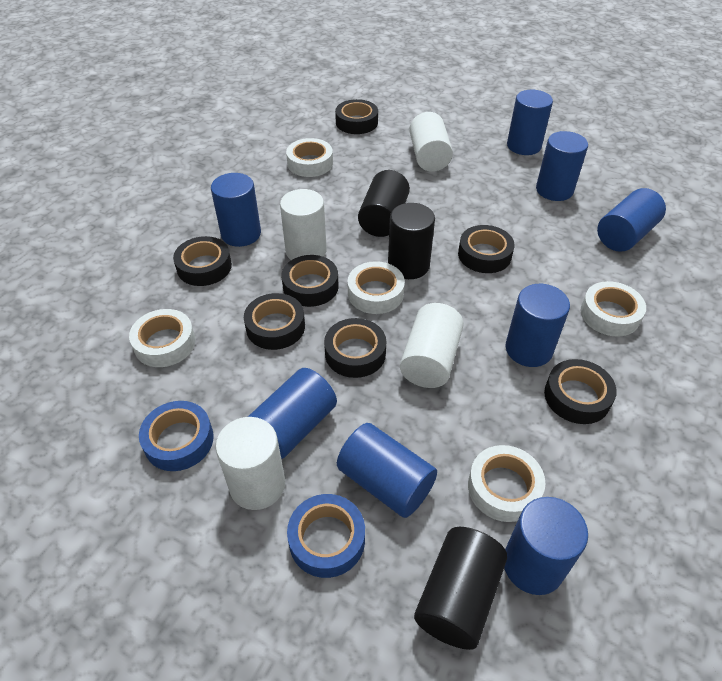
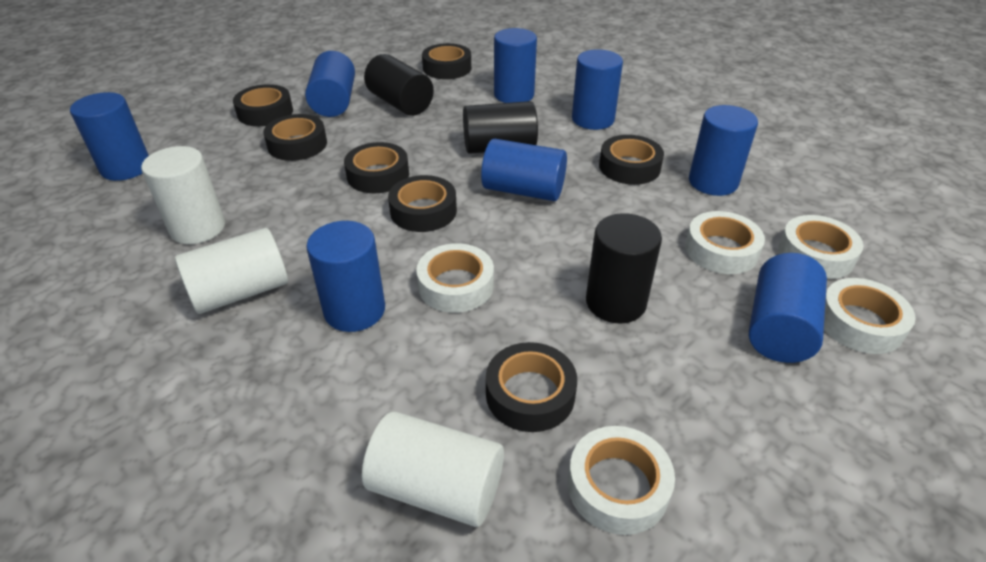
blue tape: 2 -> 0
white cylinder: 4 -> 3

